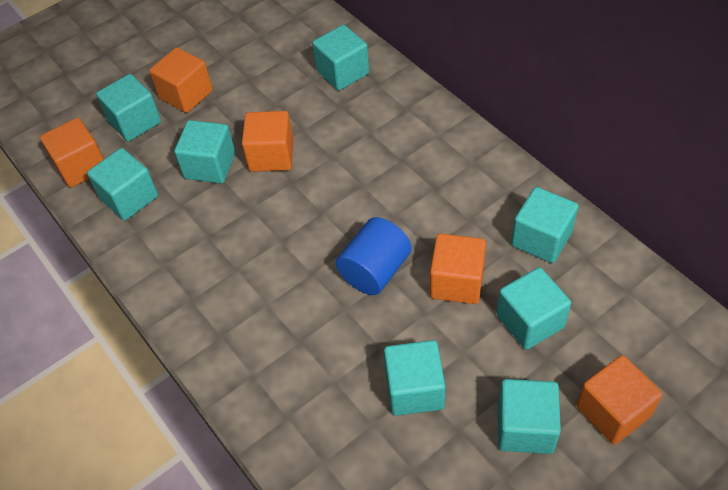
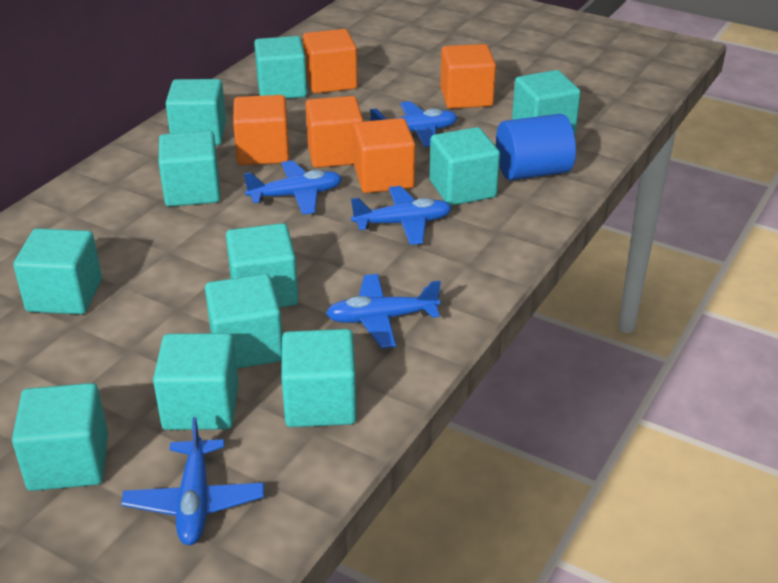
blue plane: 0 -> 5
turquoise cube: 8 -> 11

